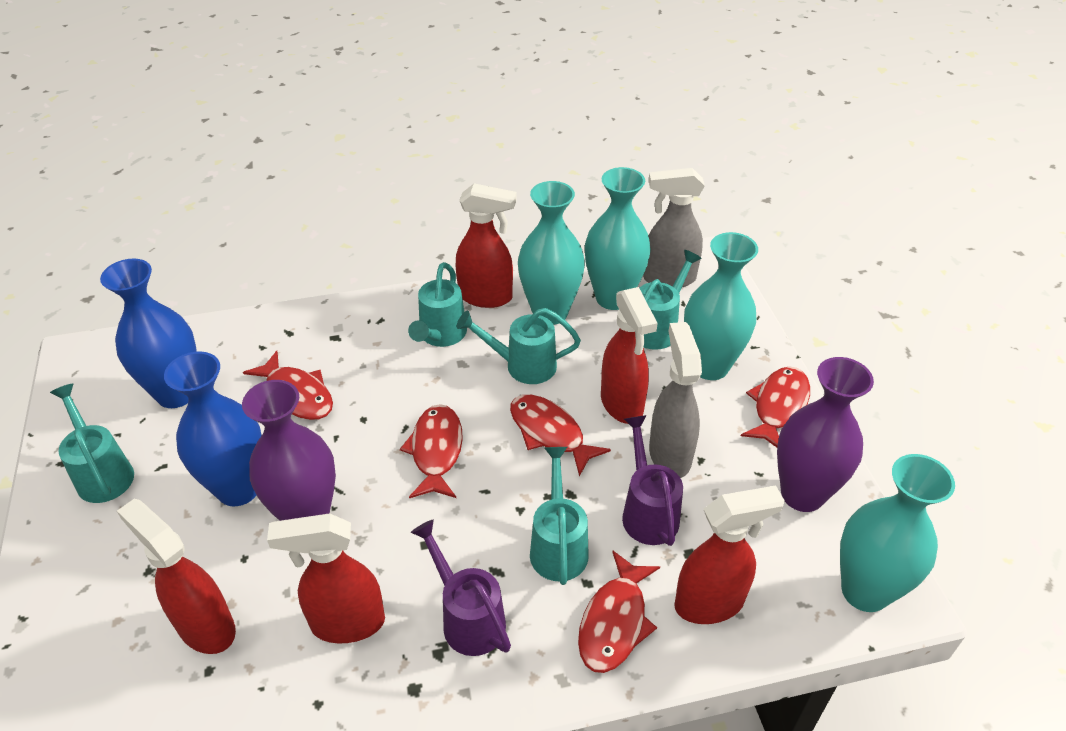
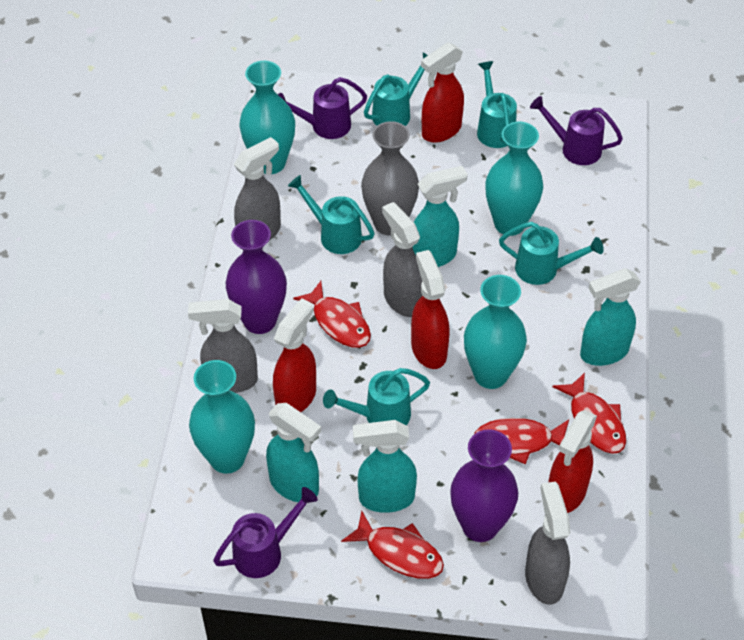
blue vase: 2 -> 0
grey spray bottle: 2 -> 4
grey vase: 0 -> 1
purple watering can: 2 -> 3
red fish: 5 -> 4
red spray bottle: 5 -> 4
turquoise spray bottle: 0 -> 4

